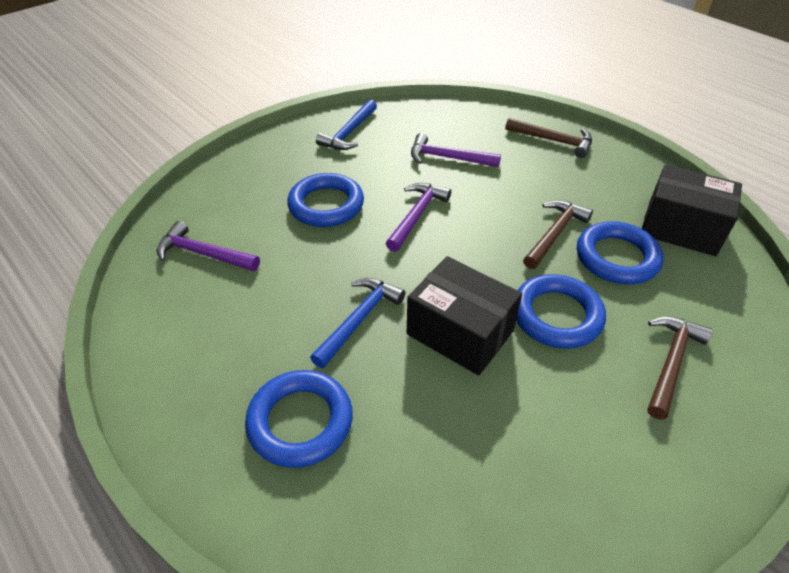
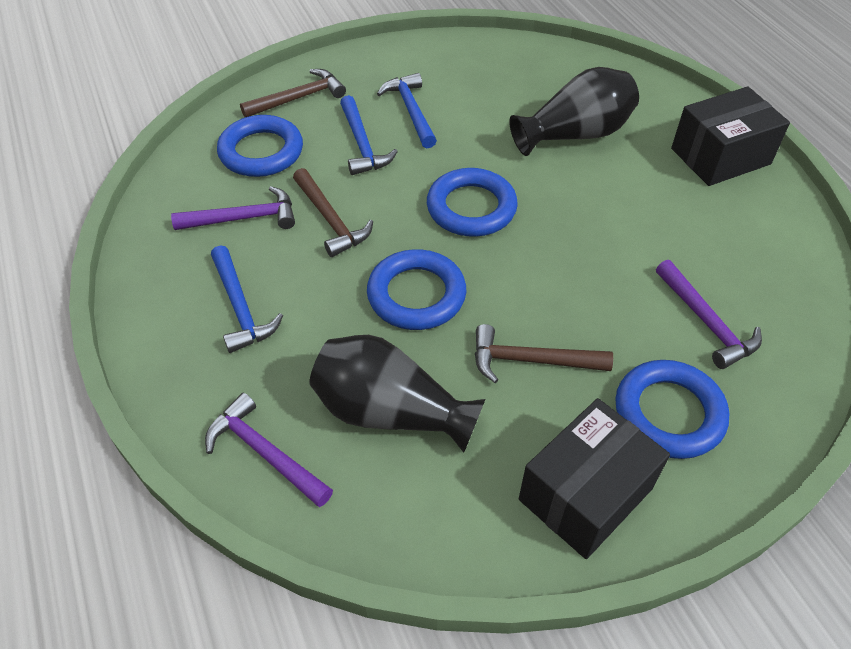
black vase: 0 -> 2
blue hammer: 2 -> 3

